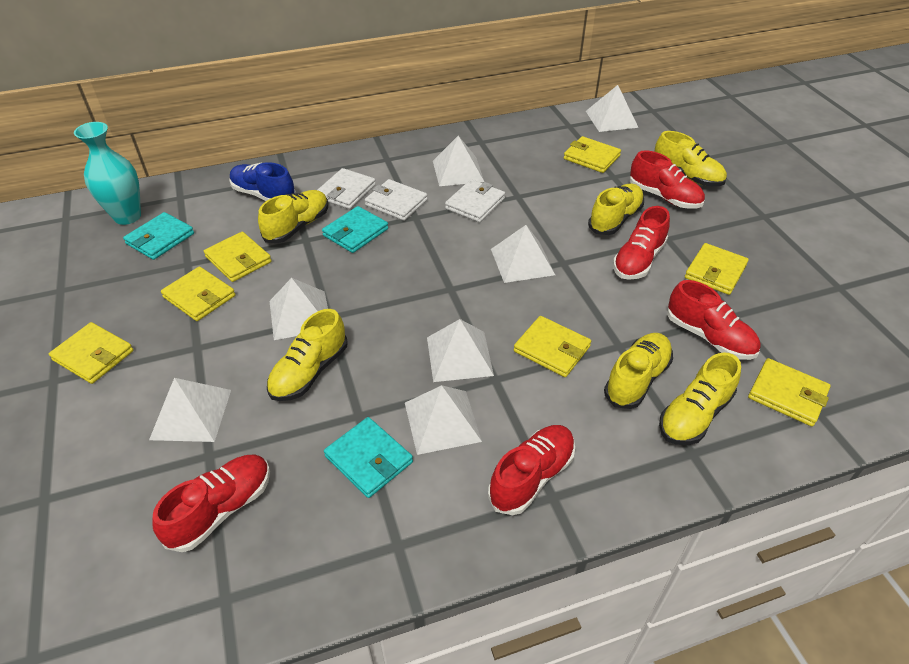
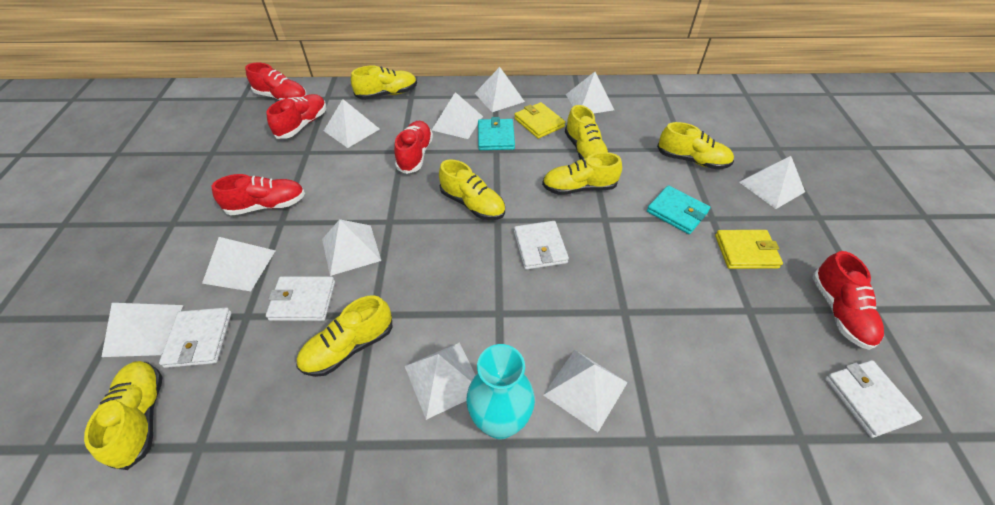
blue shoe: 1 -> 0
turquoise wallet: 3 -> 2
white pyramid: 7 -> 10
white wallet: 3 -> 4
yellow shoe: 6 -> 7
yellow wallet: 7 -> 2

